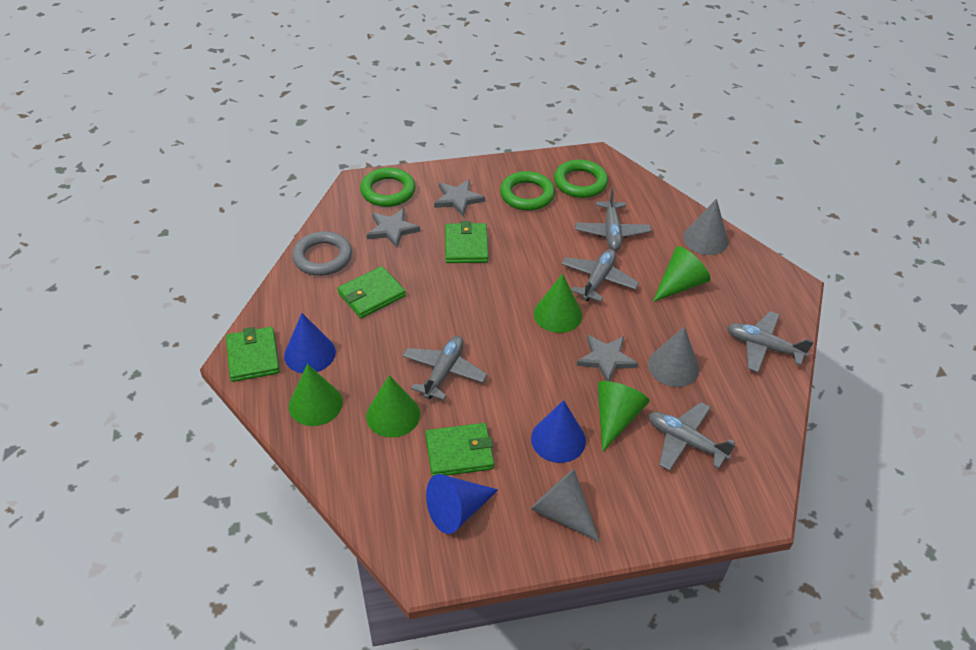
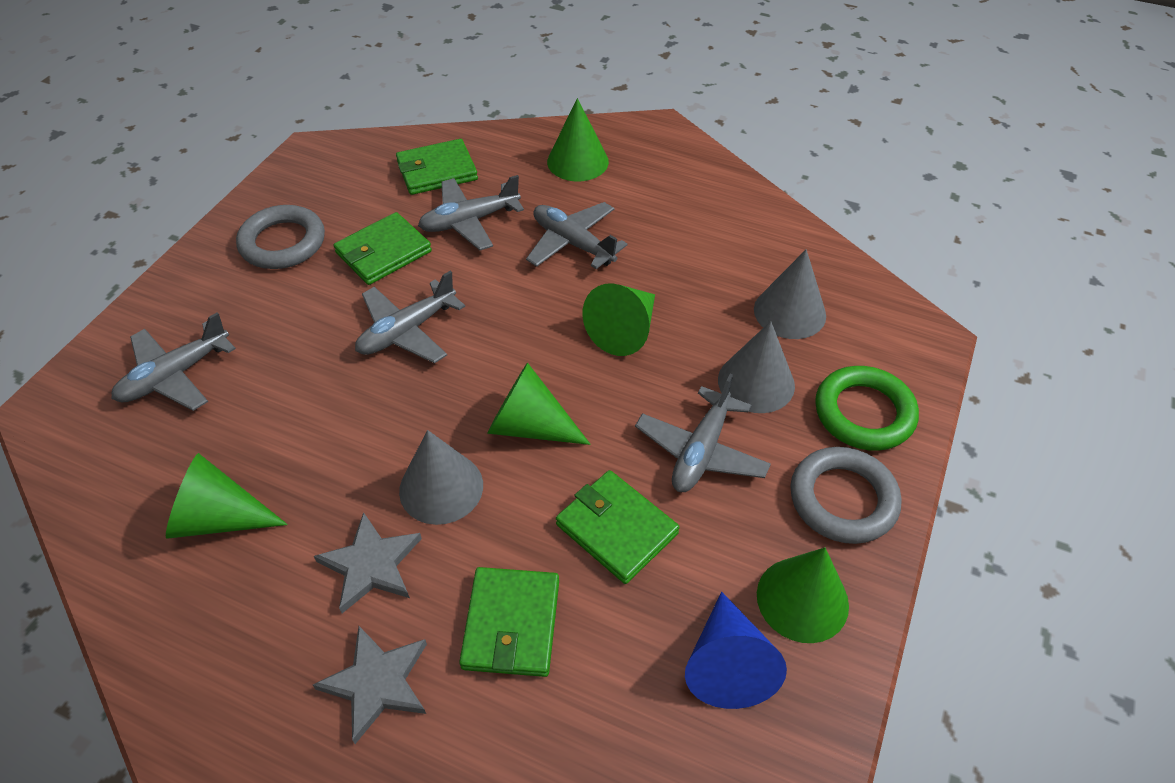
blue cone: 3 -> 1
green ring: 3 -> 1
grey ring: 1 -> 2
grey star: 3 -> 2

